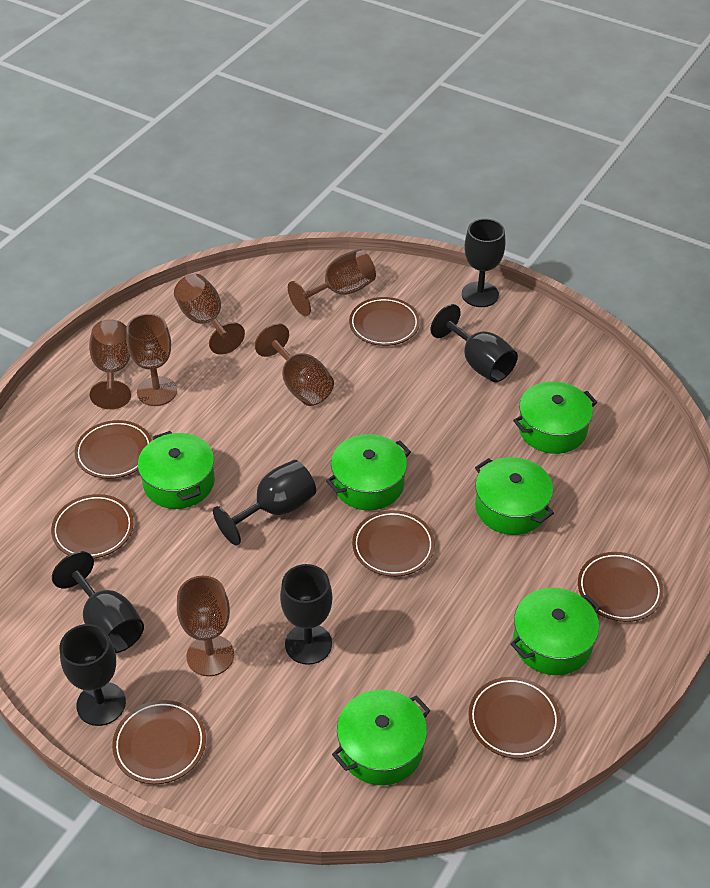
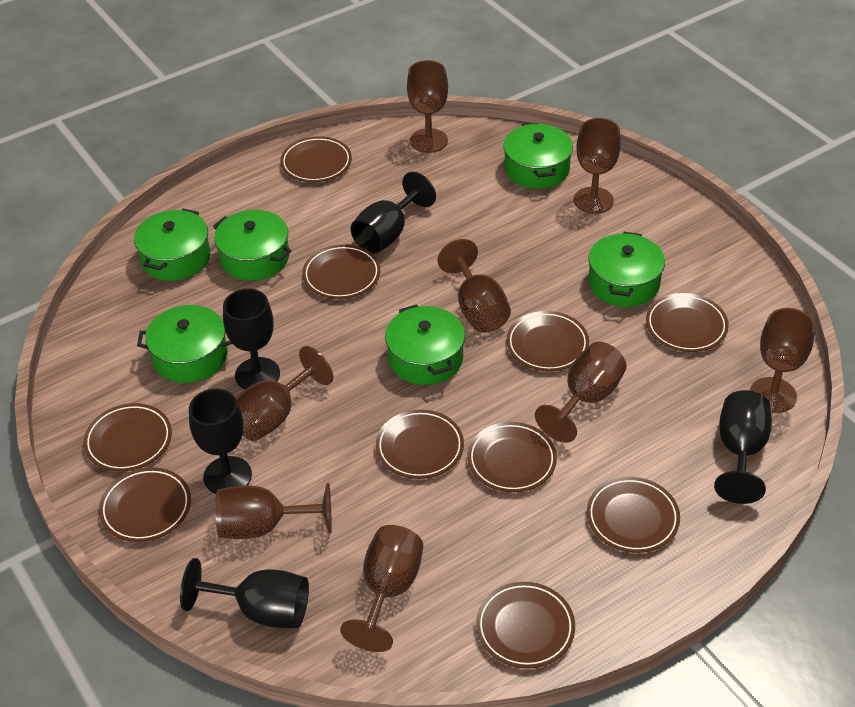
black goblet: 6 -> 5
brown goblet: 6 -> 8
brown plate: 7 -> 10

